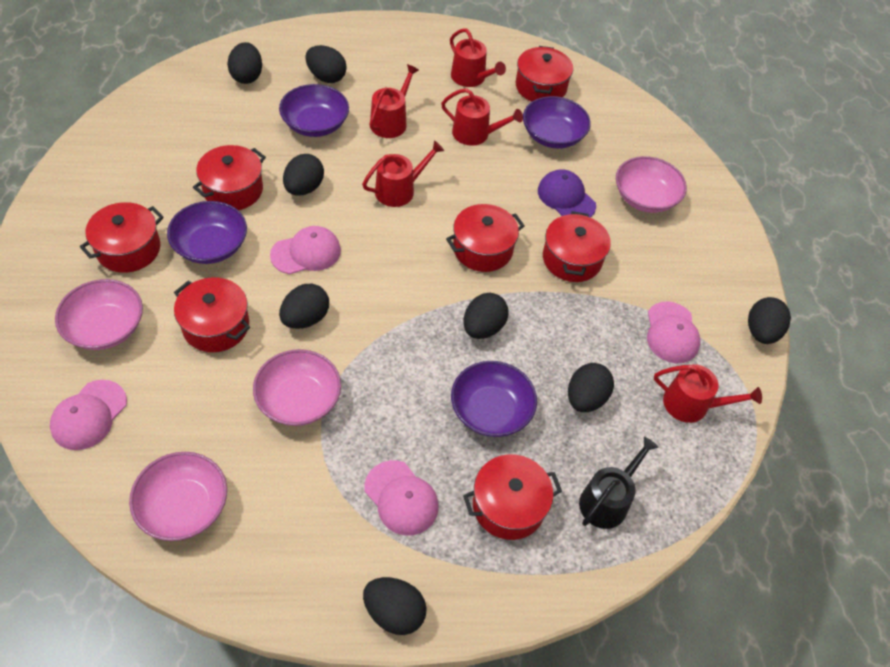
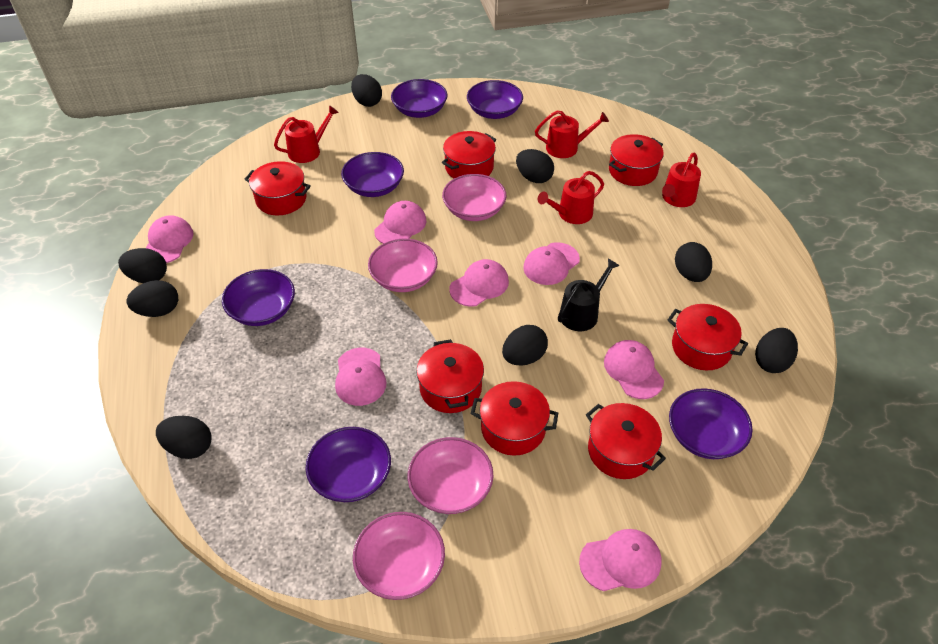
pink cap: 4 -> 7
purple bowl: 4 -> 6
purple cap: 1 -> 0
red watering can: 5 -> 4

